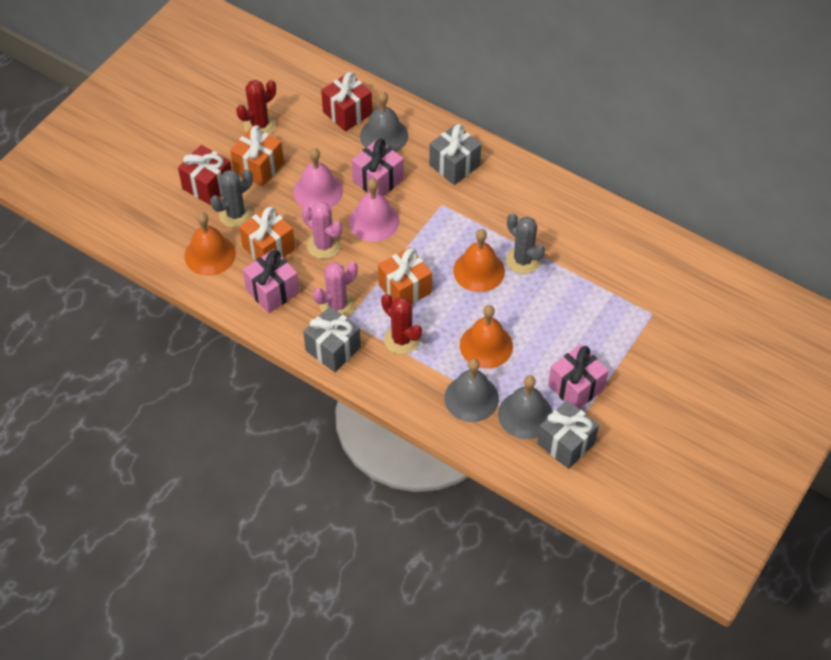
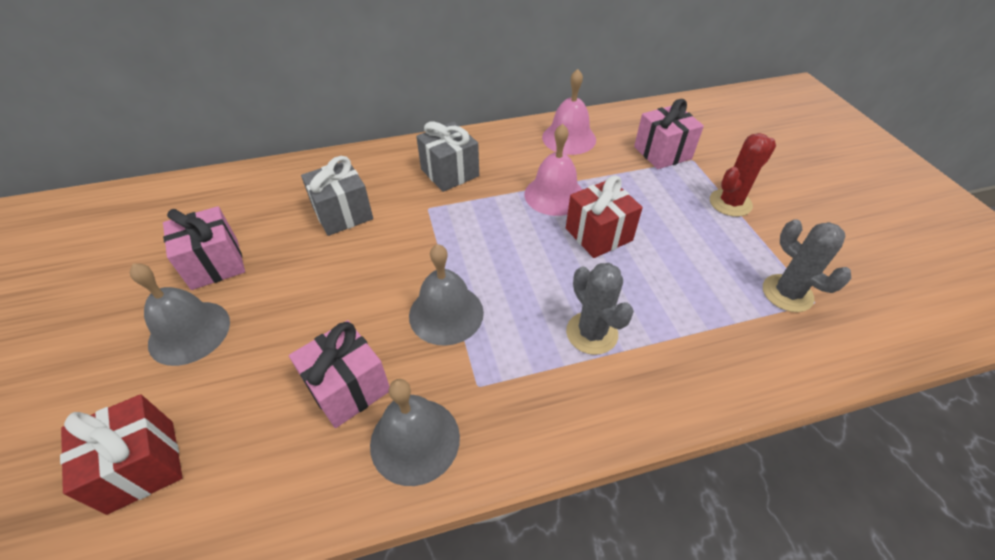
grey gift: 3 -> 2
orange bell: 3 -> 0
orange gift: 3 -> 0
pink cactus: 2 -> 0
red cactus: 2 -> 1

